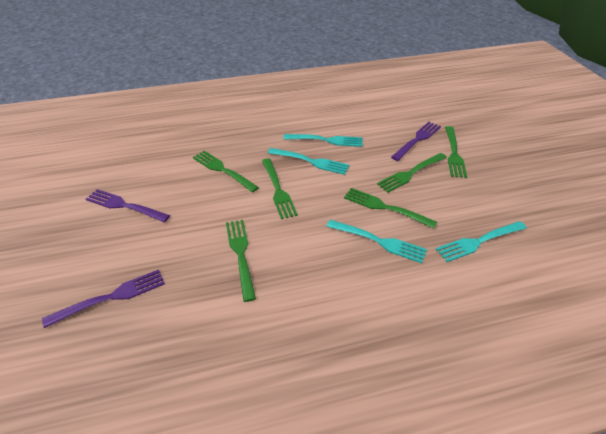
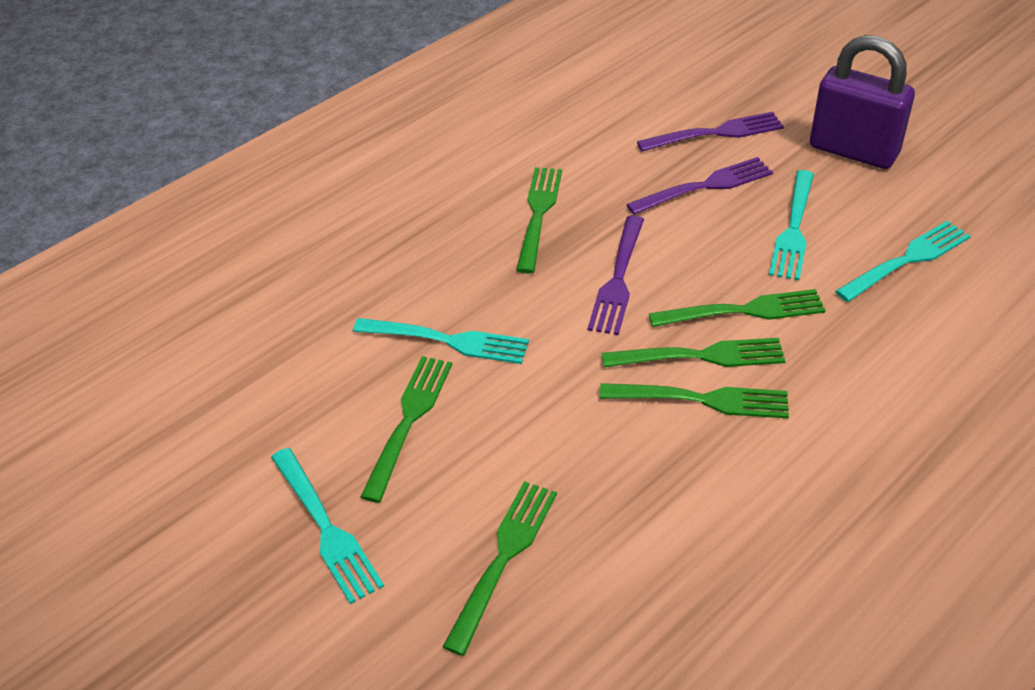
purple padlock: 0 -> 1

